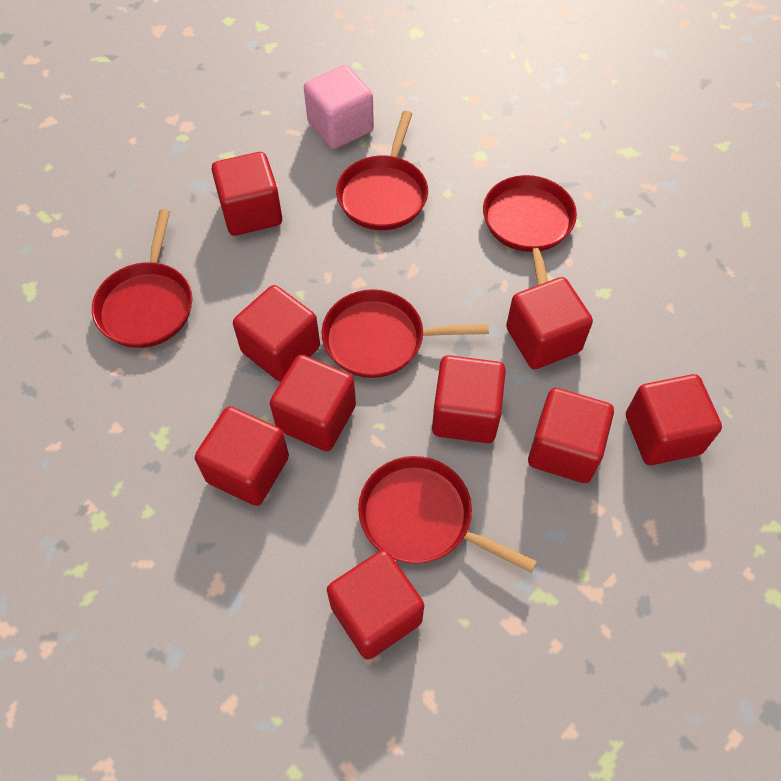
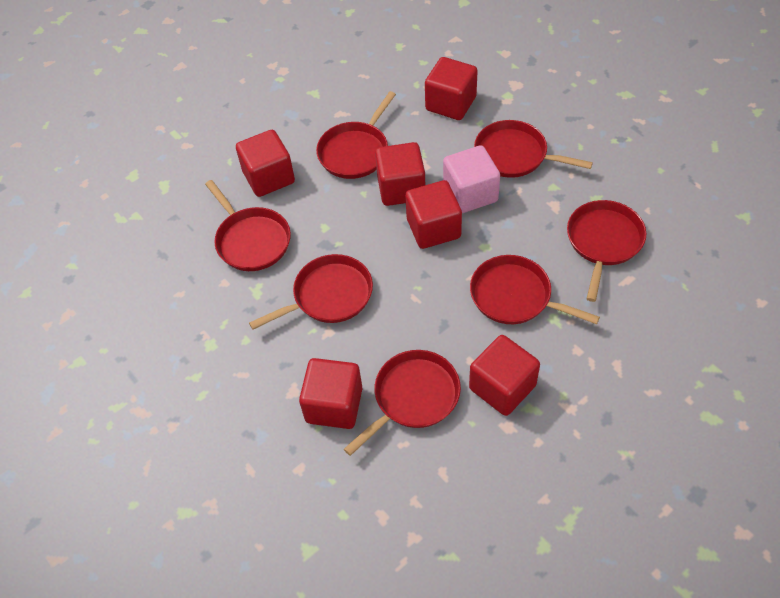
red cube: 9 -> 6
red pan: 5 -> 7

